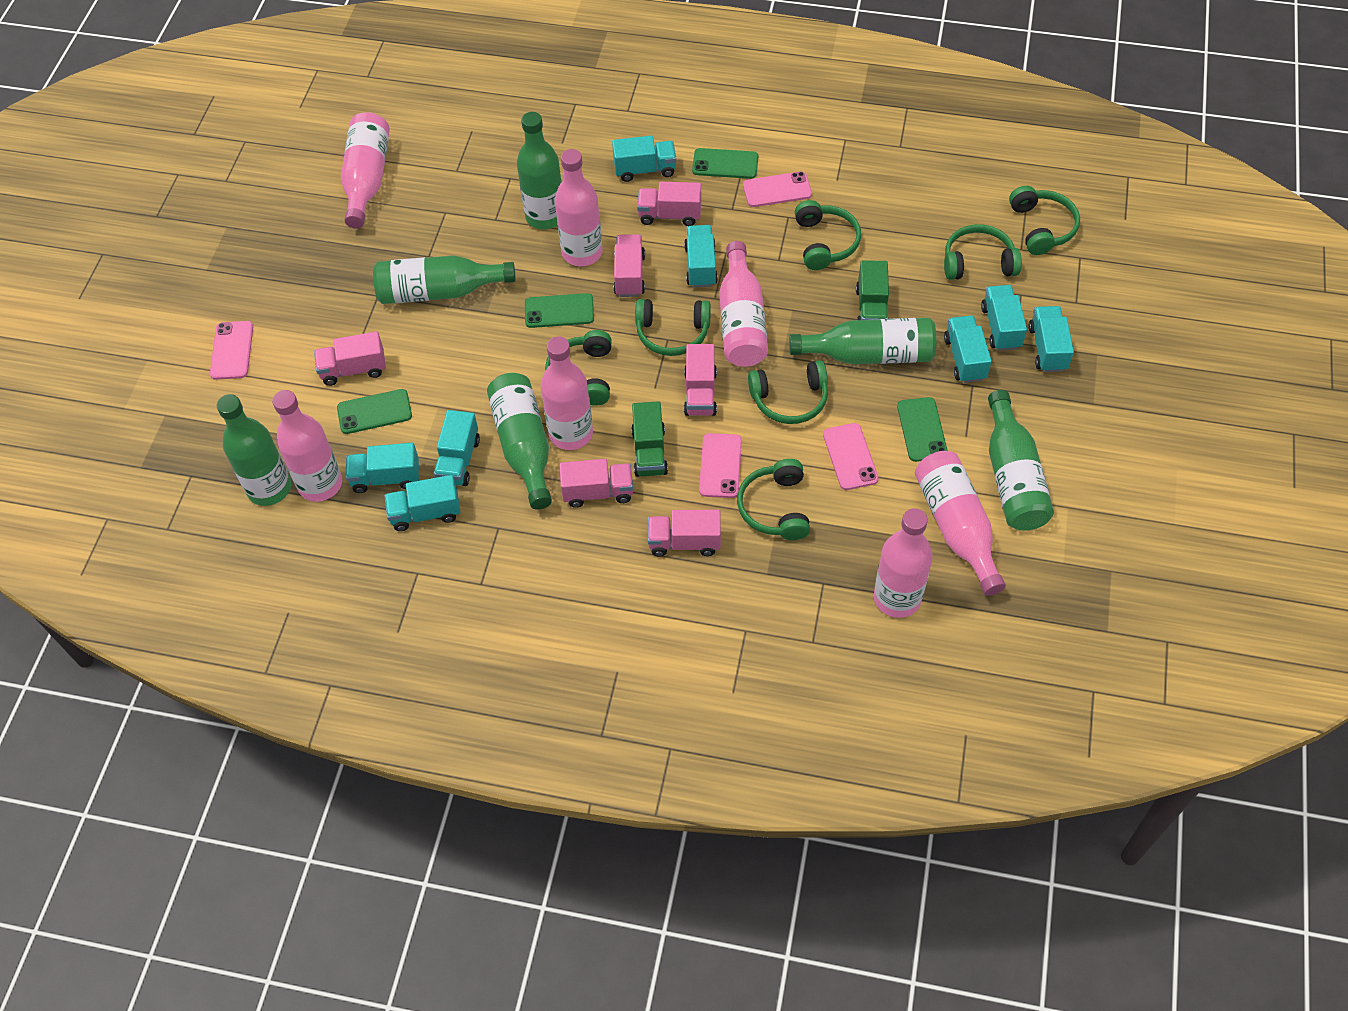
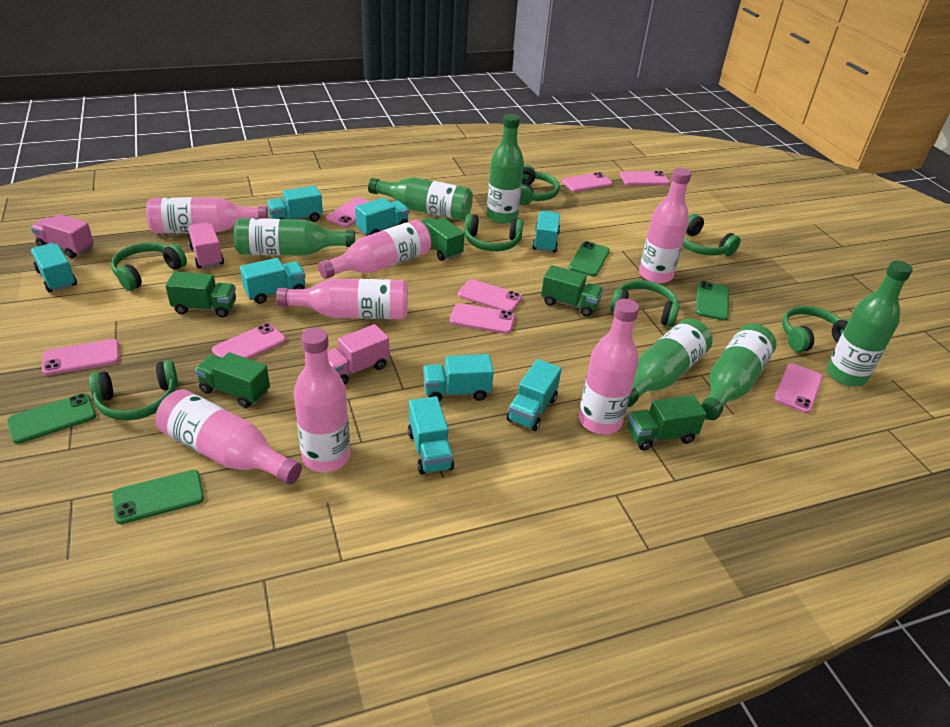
green truck: 2 -> 5
pink phone: 4 -> 8
pink truck: 6 -> 3

